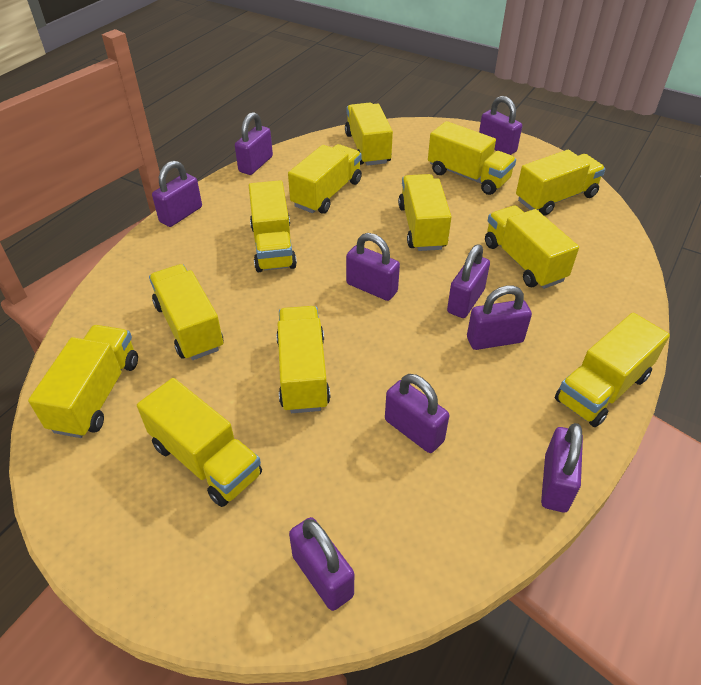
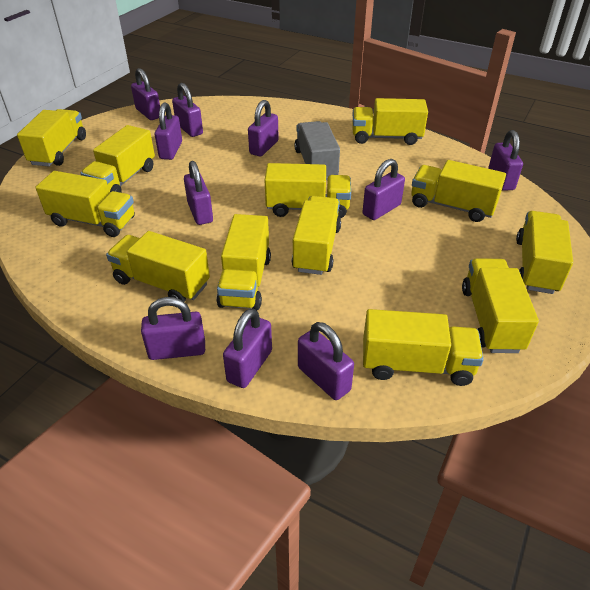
grey truck: 0 -> 1
purple padlock: 9 -> 10

